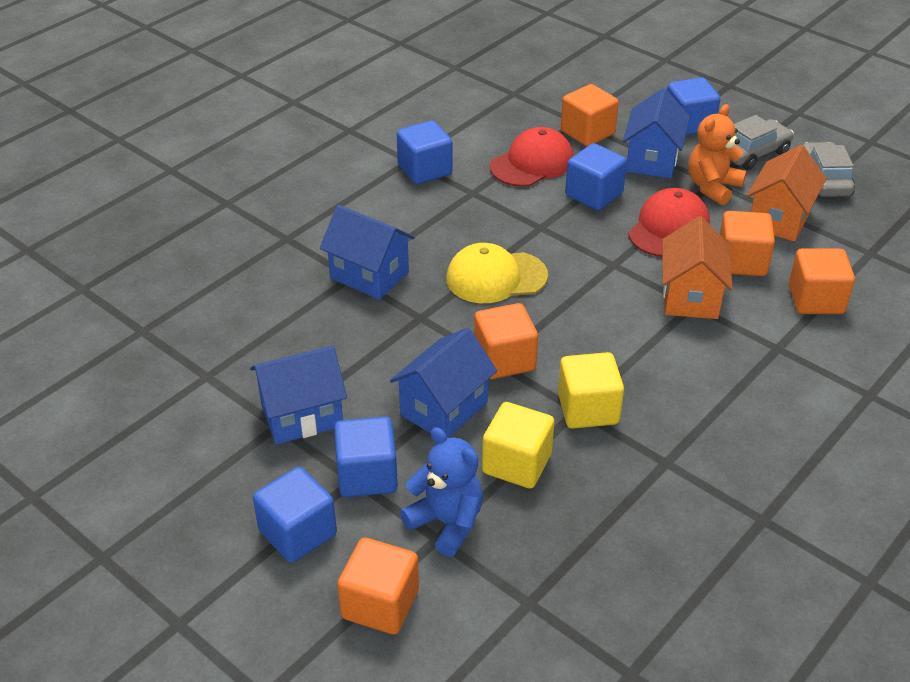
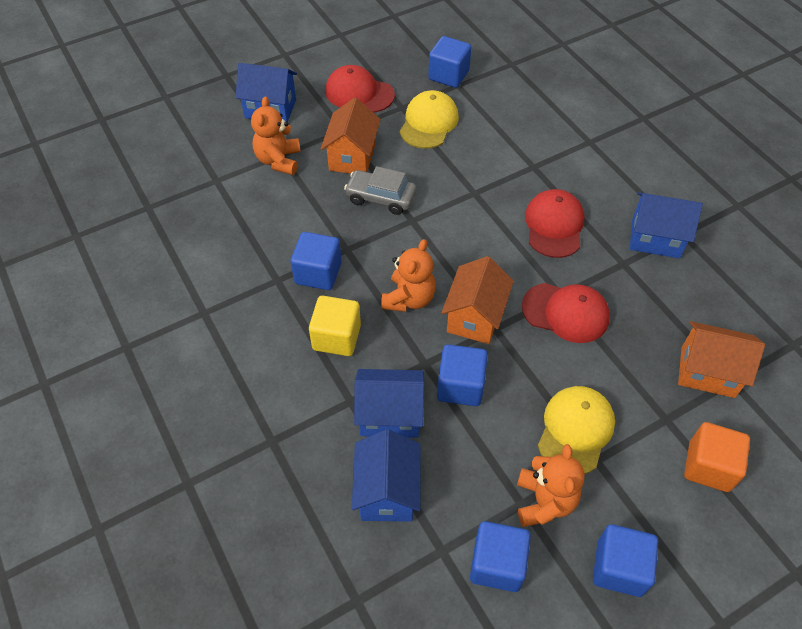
blue teddy bear: 1 -> 0
grey car: 2 -> 1
orange cube: 5 -> 1
orange house: 2 -> 3
orange teddy bear: 1 -> 3
red cap: 2 -> 3
yellow cap: 1 -> 2
yellow cube: 2 -> 1

